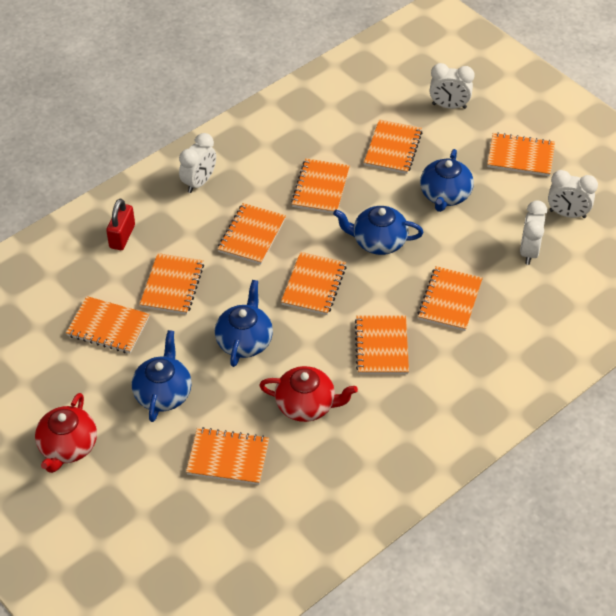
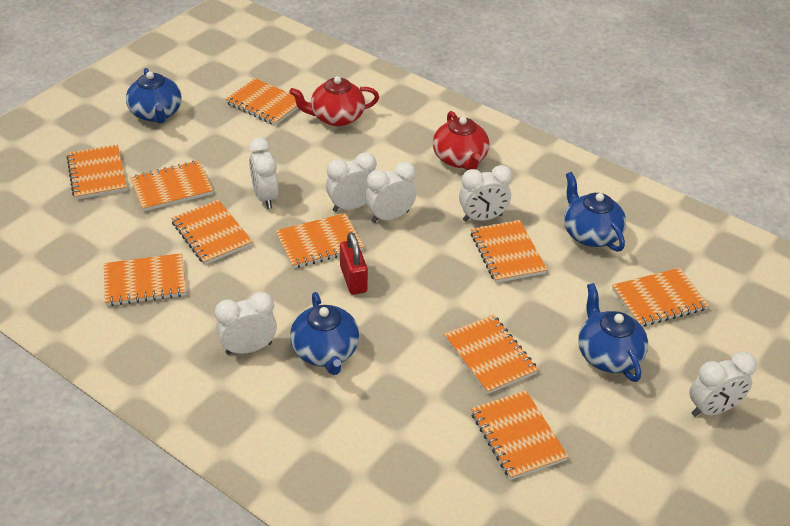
white clock: 4 -> 6

